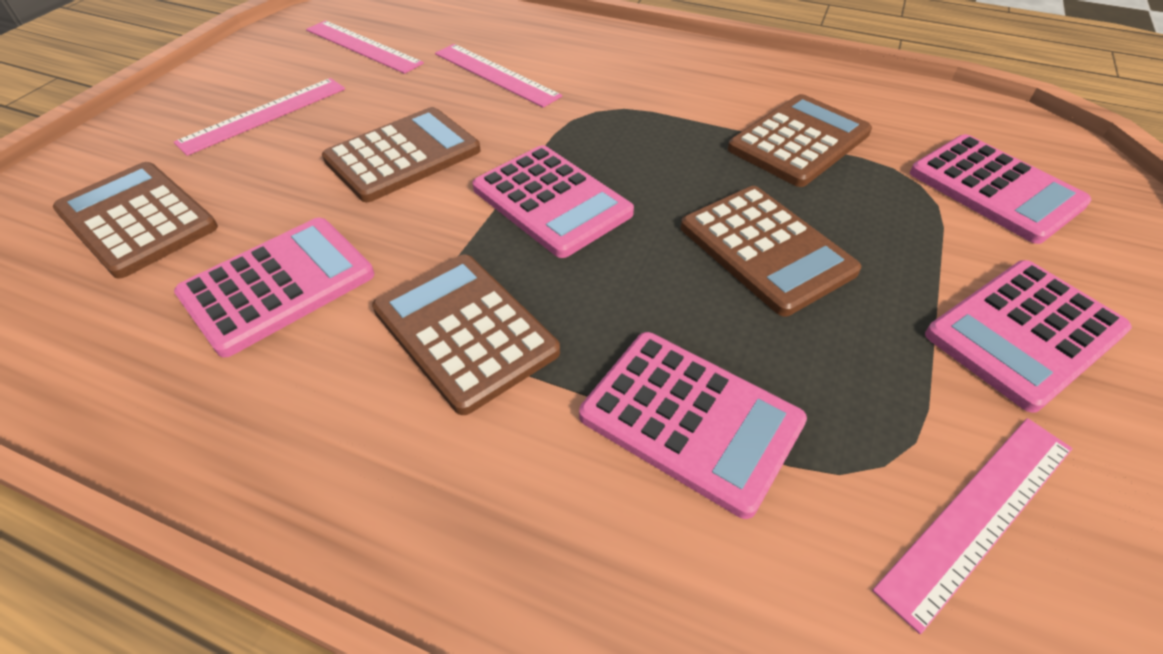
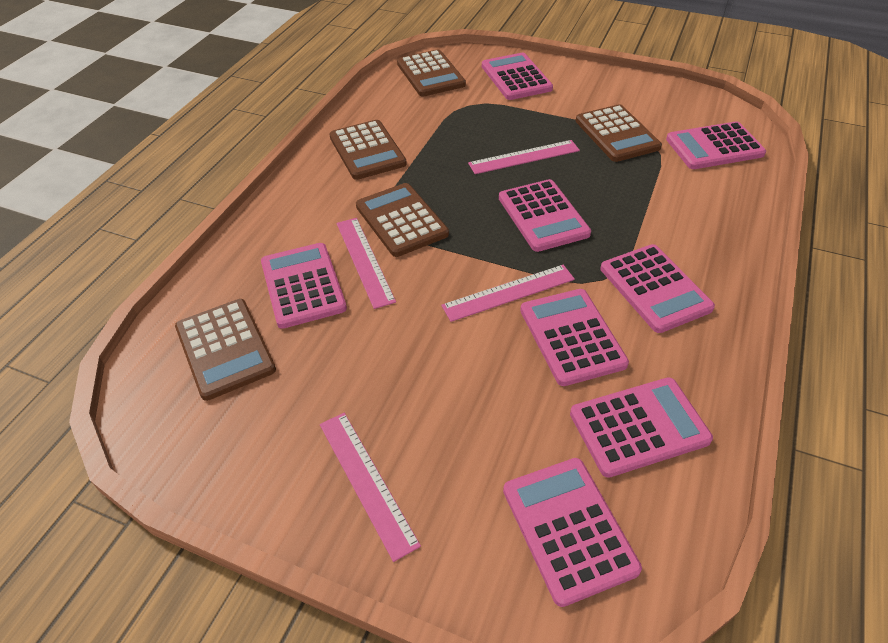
pink calculator: 5 -> 8

